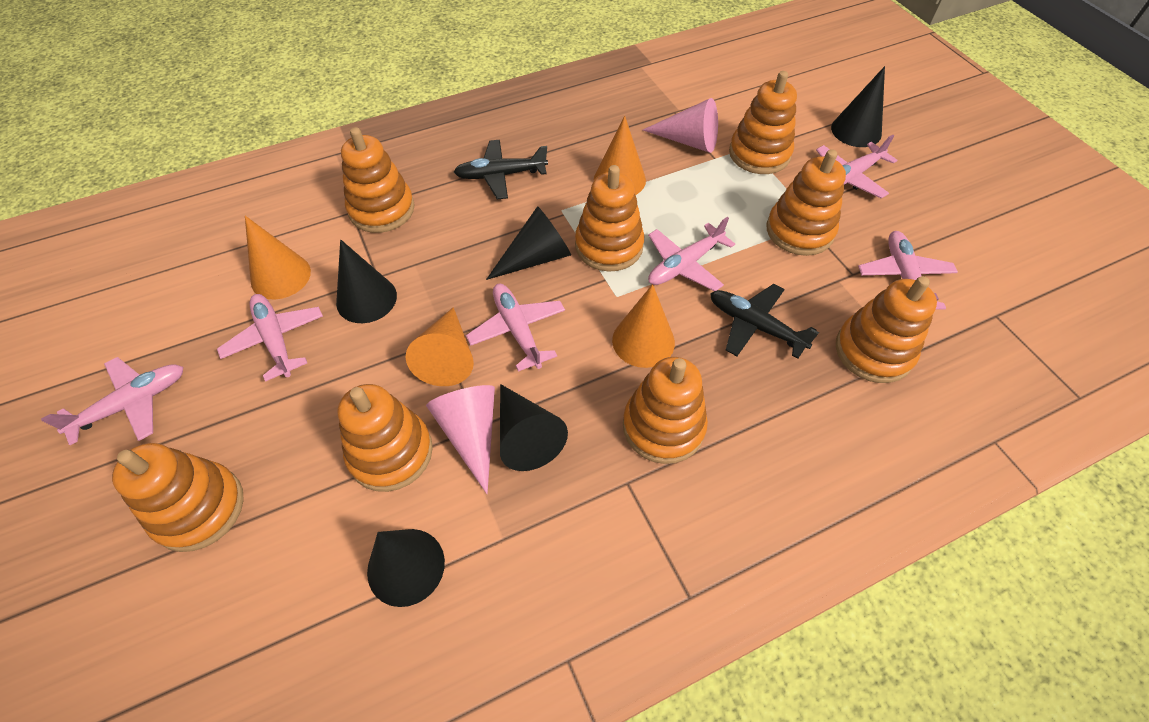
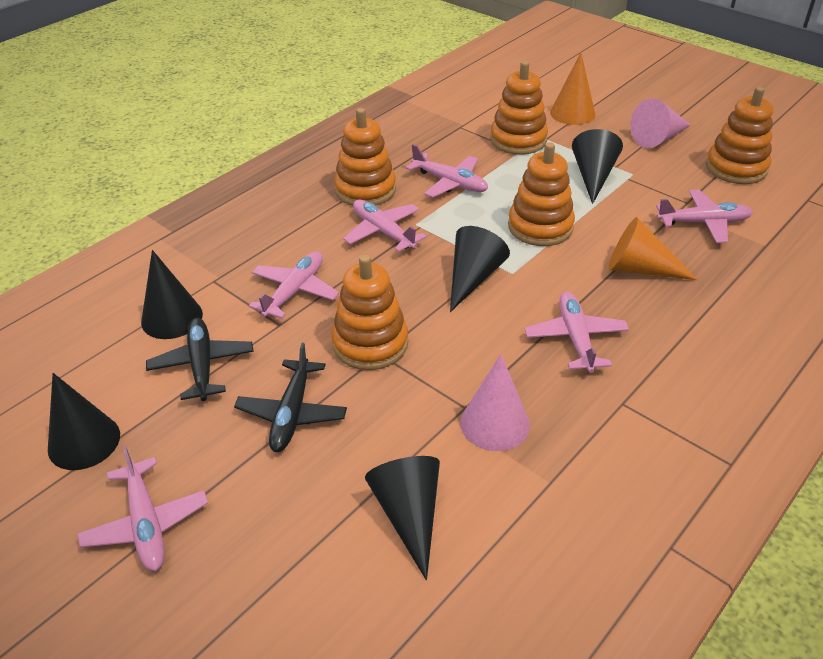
orange cone: 4 -> 2
orange stacking toy: 8 -> 5

